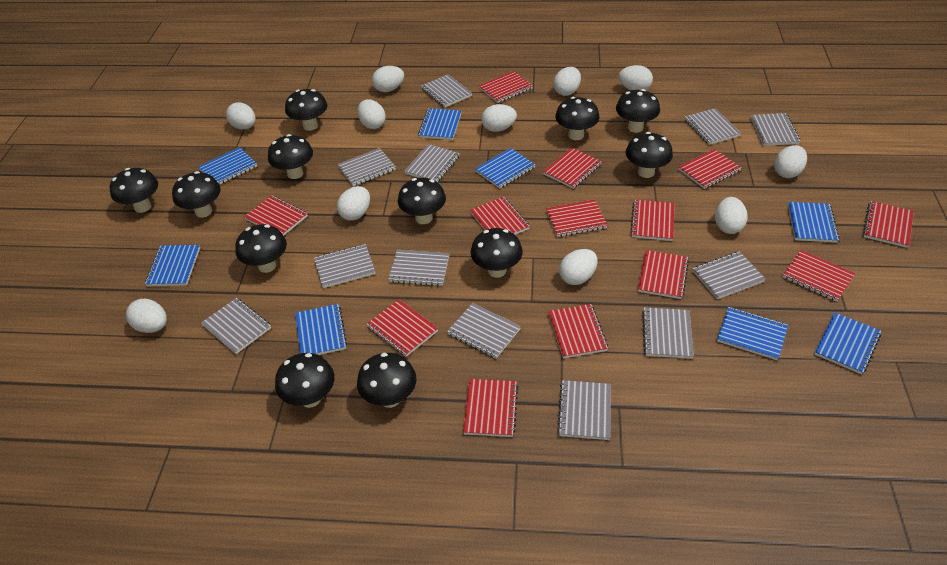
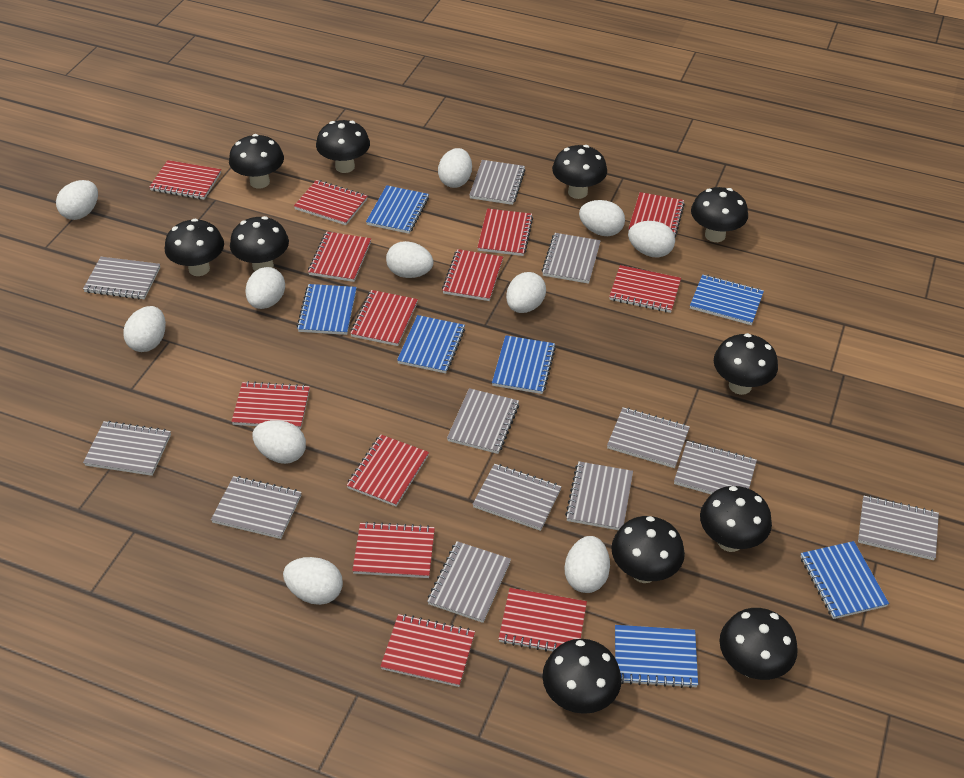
black mushroom: 12 -> 11
blue notebook: 8 -> 7

